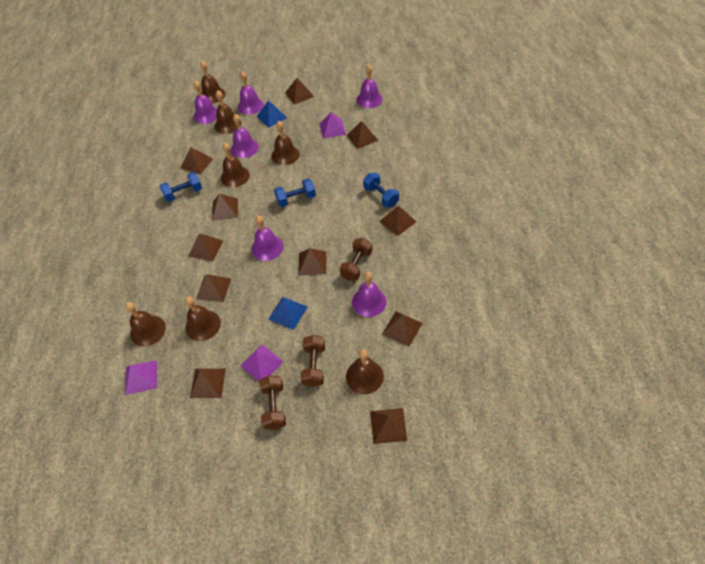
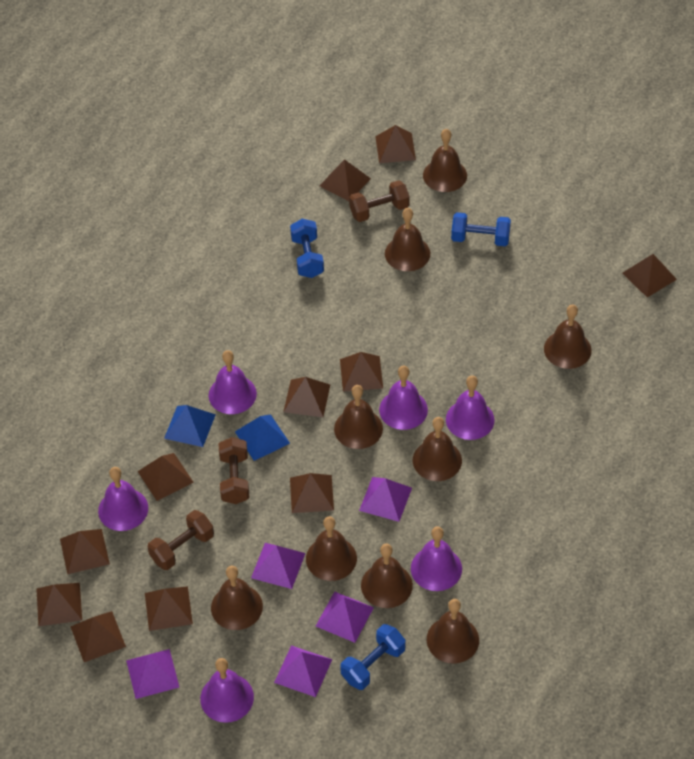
brown bell: 7 -> 9
purple pyramid: 3 -> 5

